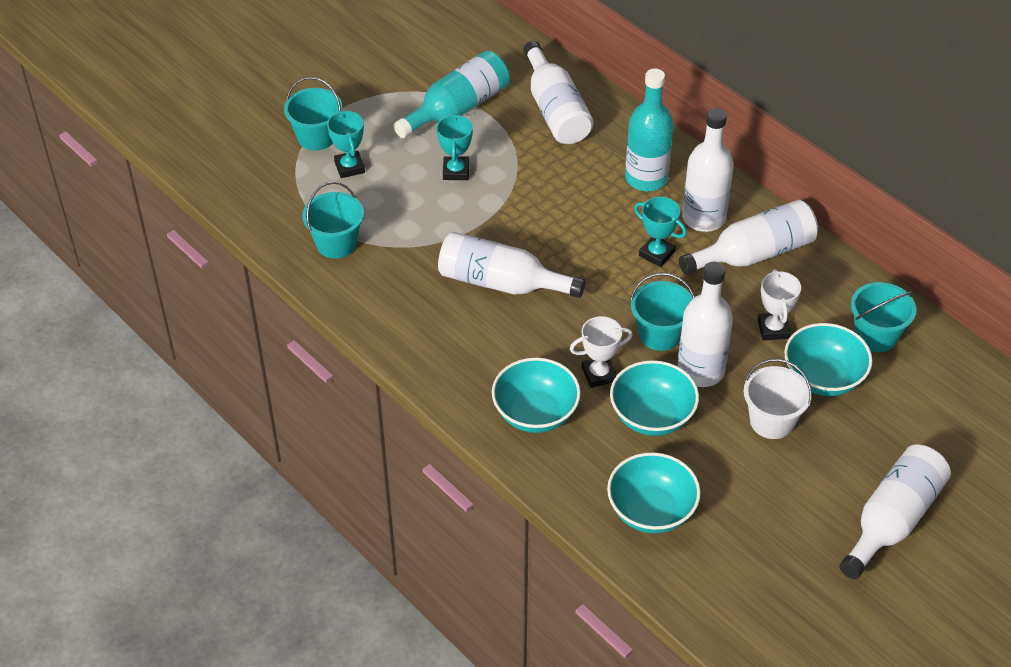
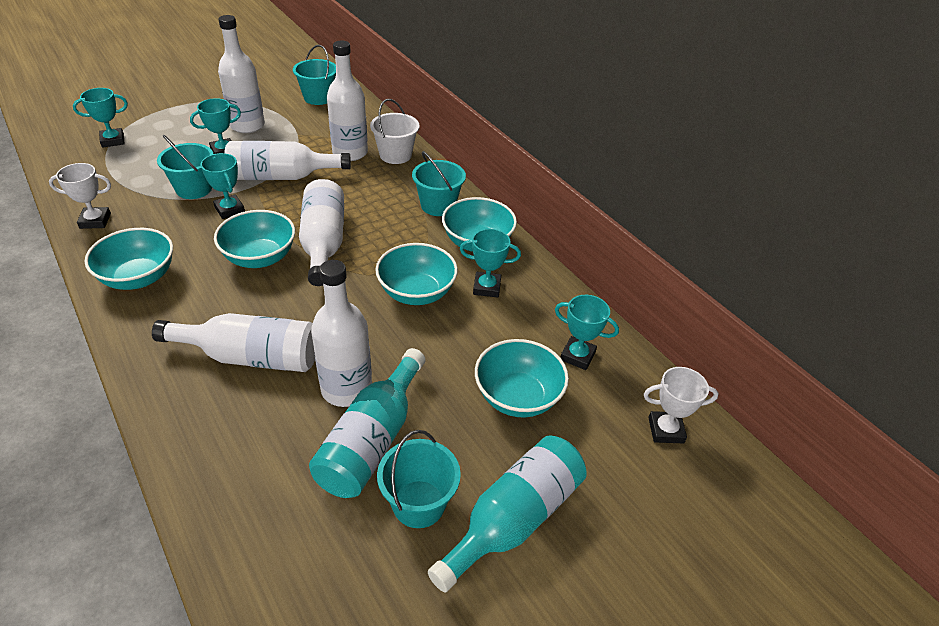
turquoise bowl: 4 -> 5
turquoise trophy: 3 -> 5

